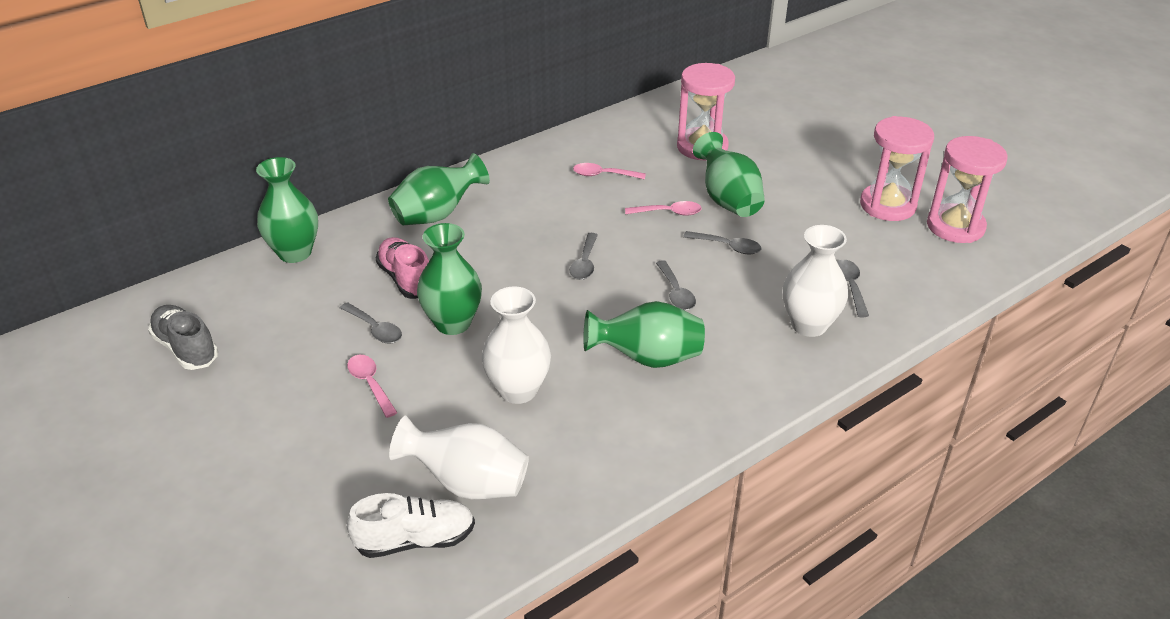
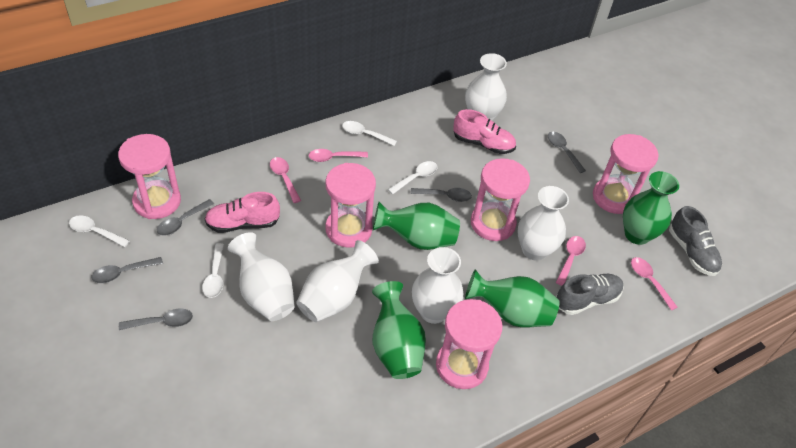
green vase: 5 -> 4
grey shoe: 1 -> 2
pink hourglass: 3 -> 5
pink shoe: 1 -> 2
pink spoon: 3 -> 4
white shoe: 1 -> 0
white spoon: 0 -> 4
white vase: 3 -> 5

